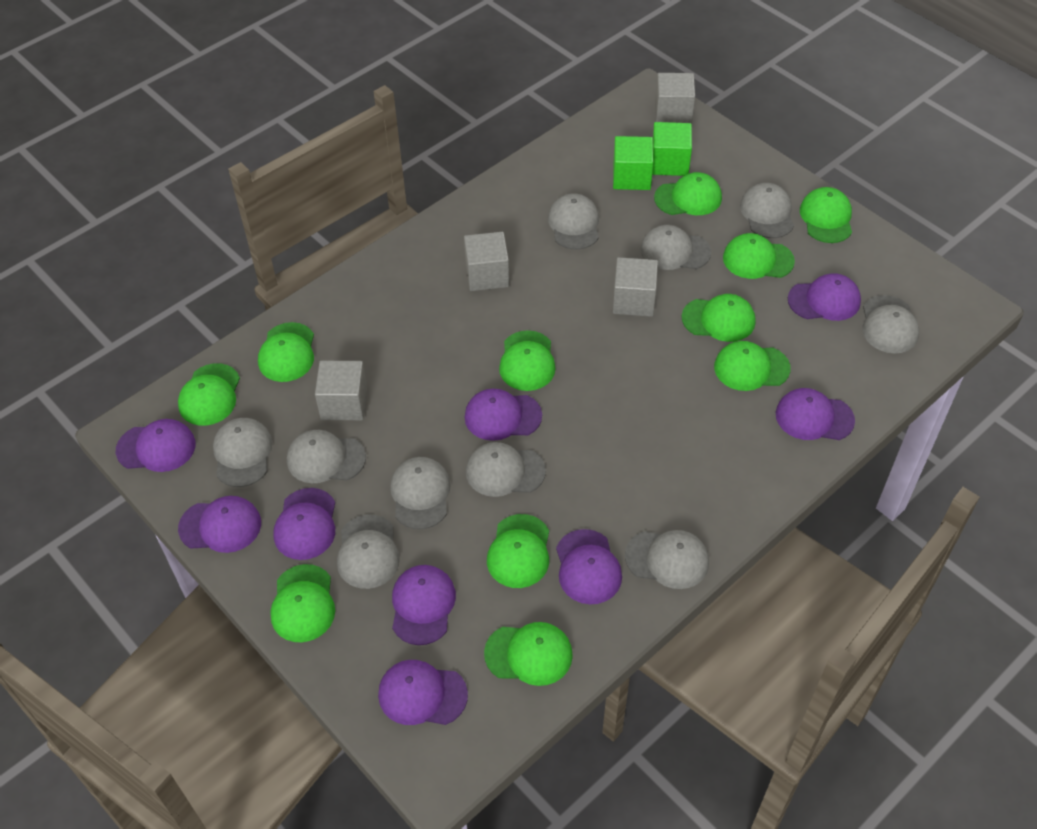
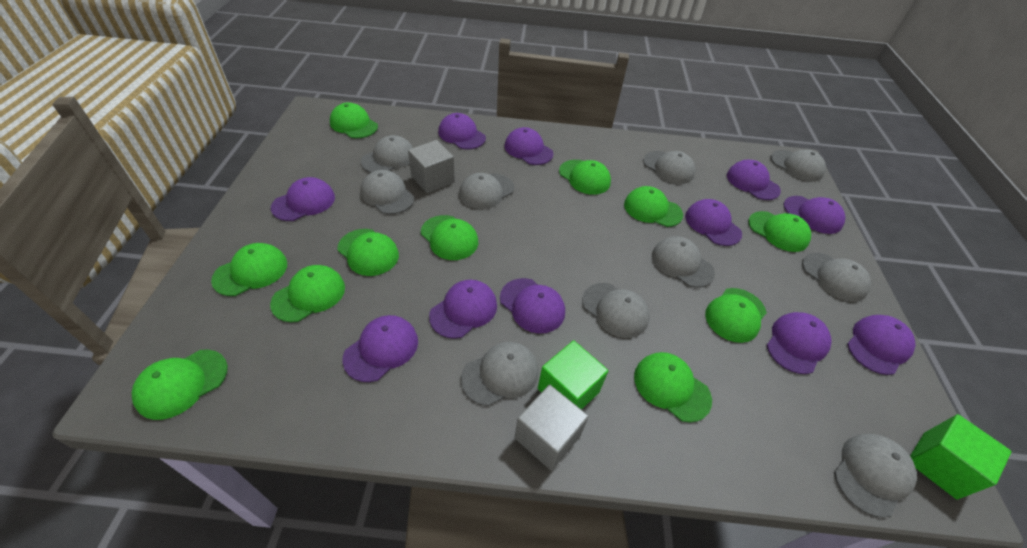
grey cube: 4 -> 2
purple cap: 9 -> 11

